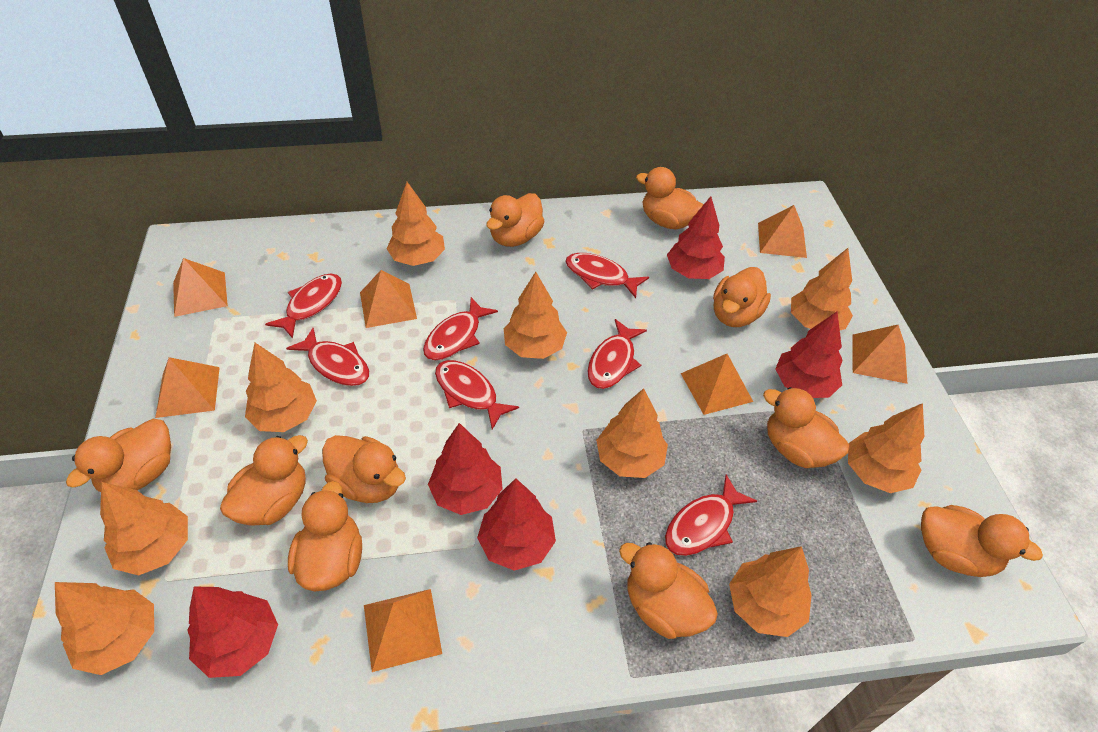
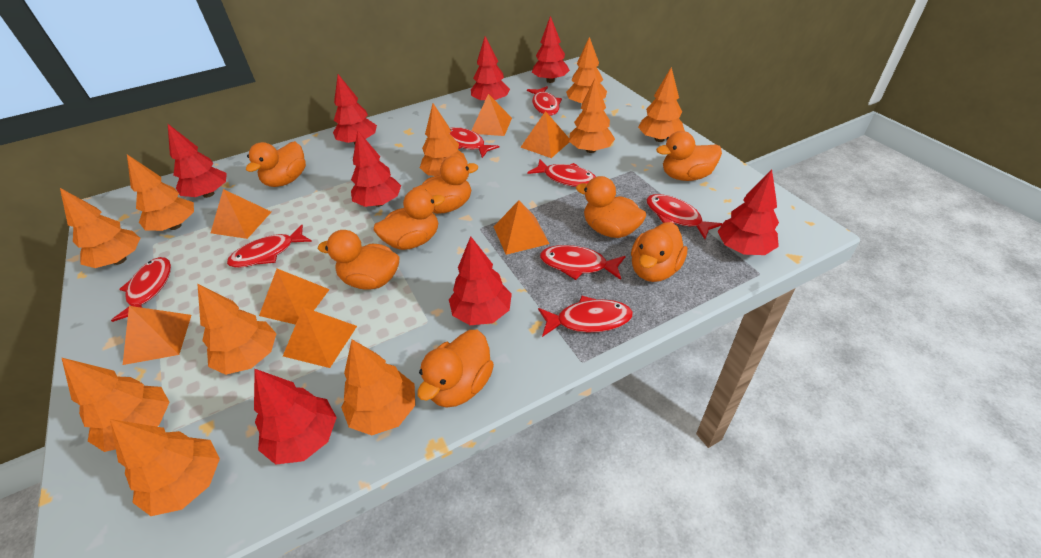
orange duck: 10 -> 8
orange tree: 9 -> 10
red fish: 7 -> 8
red tree: 5 -> 8

